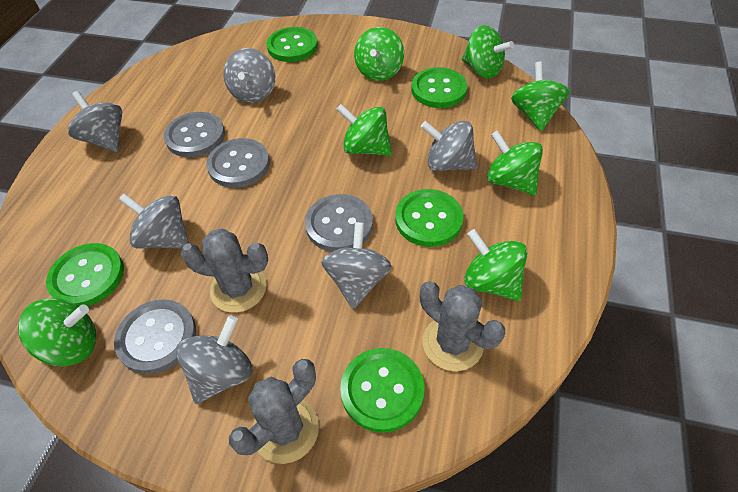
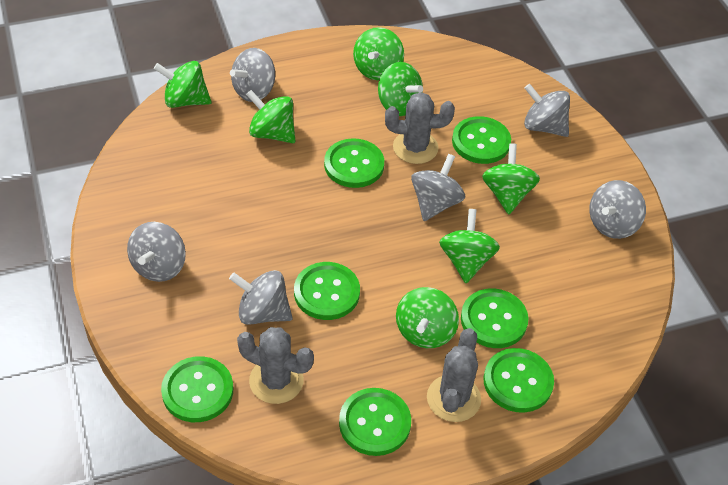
green button: 5 -> 7
grey button: 4 -> 0

